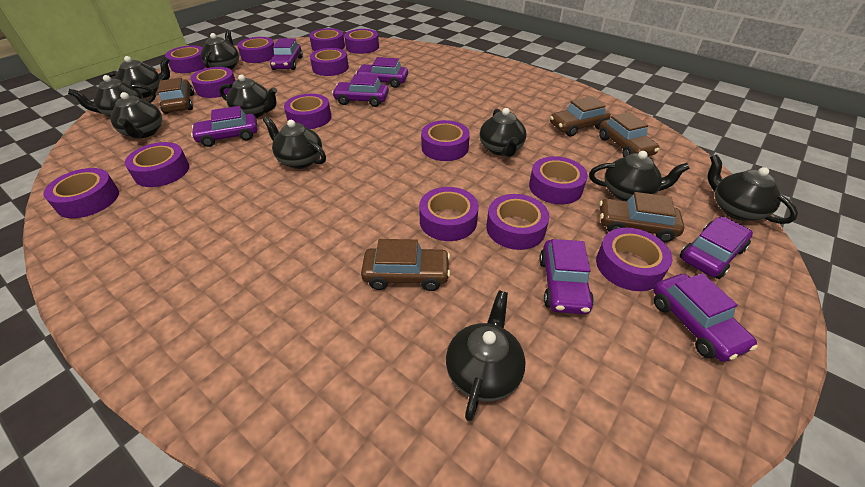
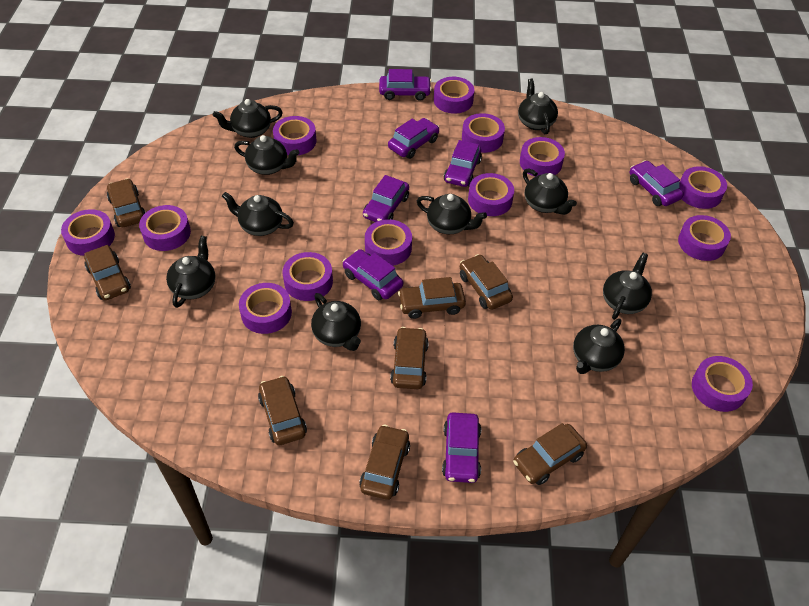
brown car: 5 -> 8
purple tape: 14 -> 13

